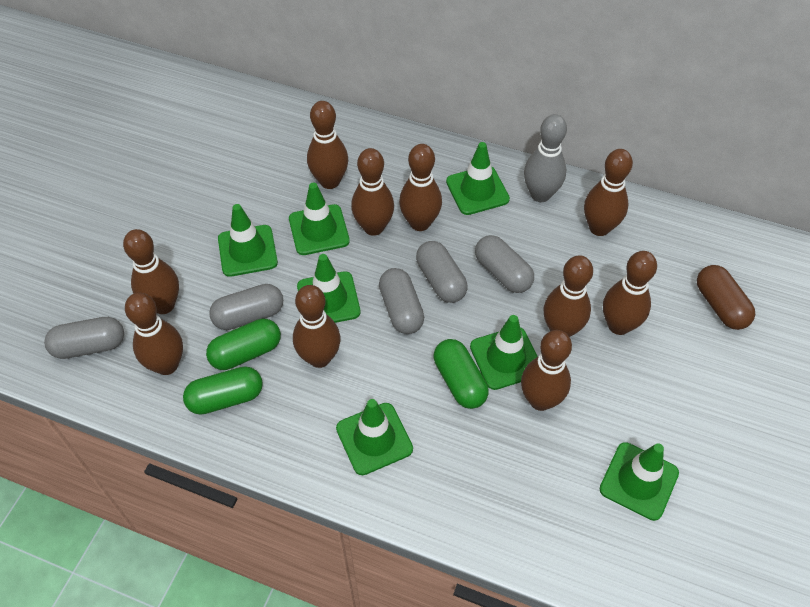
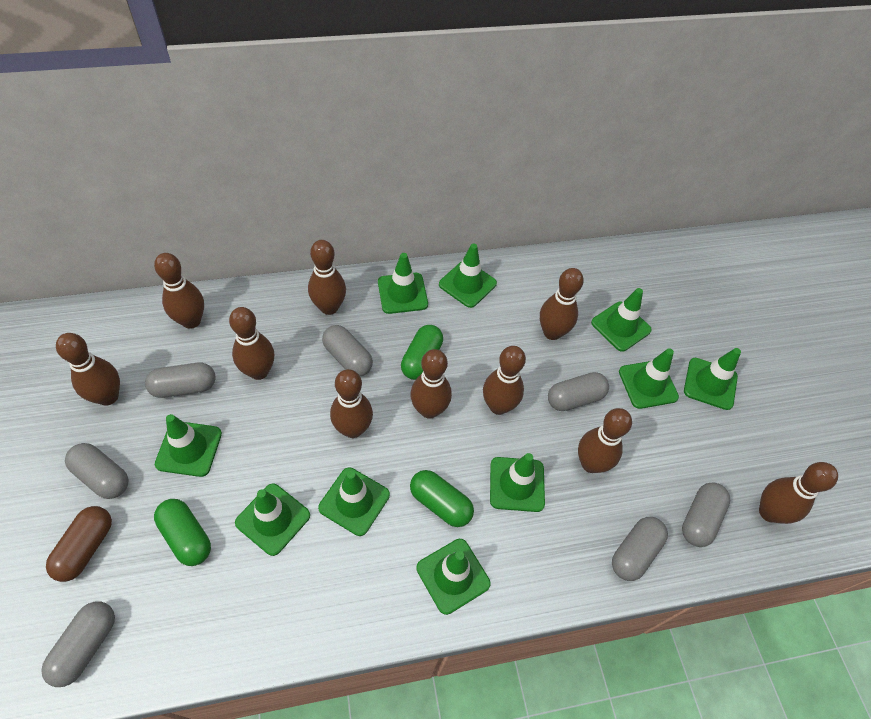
green traffic cone: 7 -> 10
grey bowling pin: 1 -> 0
grey capsule: 5 -> 7

